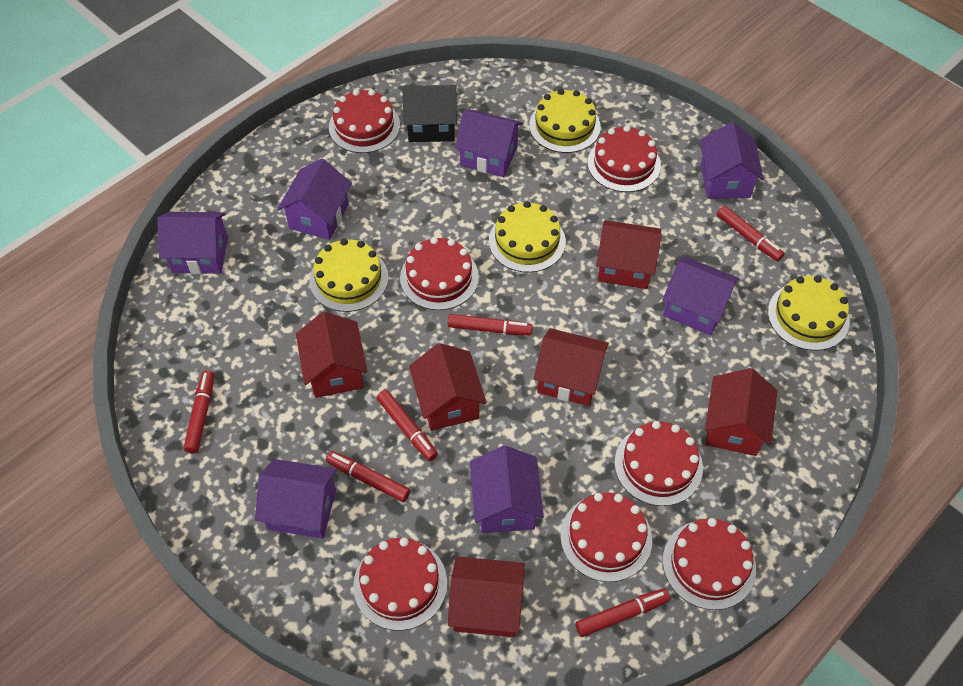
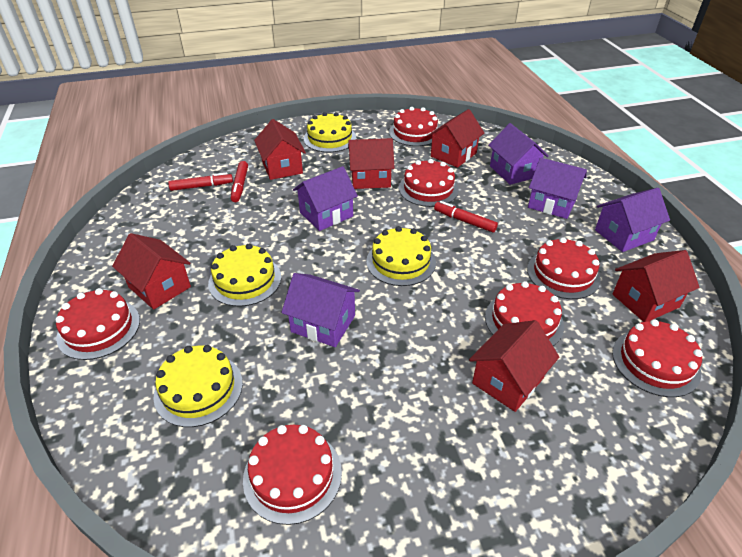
black house: 1 -> 0
purple house: 7 -> 5
red marker: 6 -> 3

